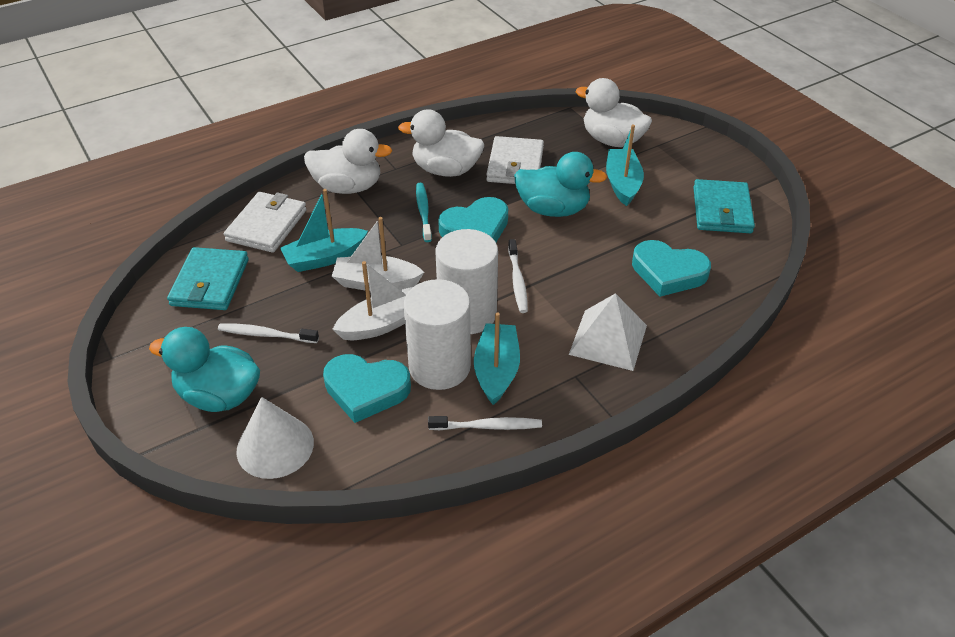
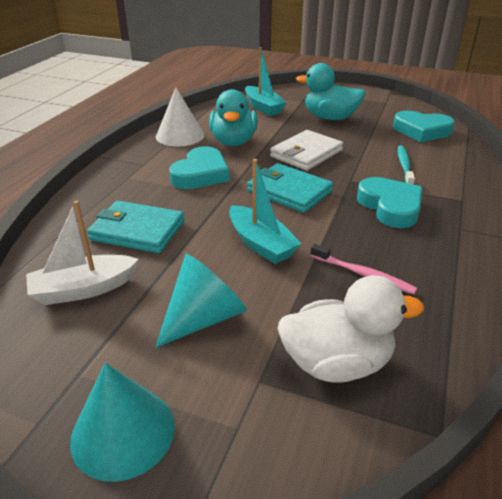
pink toothbrush: 0 -> 1
turquoise boat: 3 -> 2
turquoise cone: 0 -> 2
white boat: 2 -> 1
white cylinder: 2 -> 0
white duck: 3 -> 1
white pyramid: 1 -> 0
white toothbrush: 3 -> 0
white wallet: 2 -> 1

